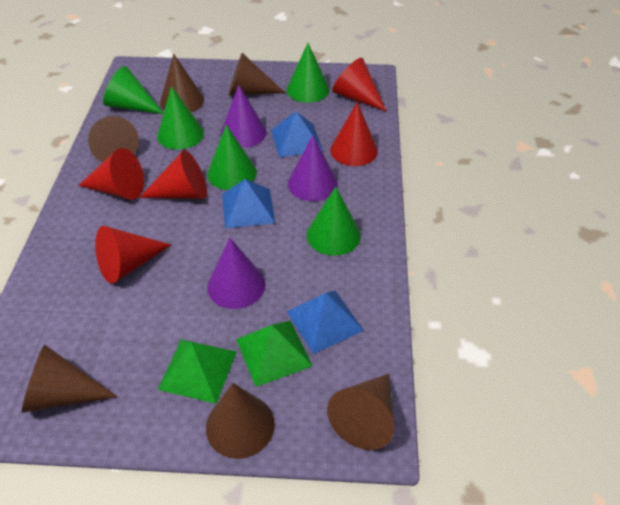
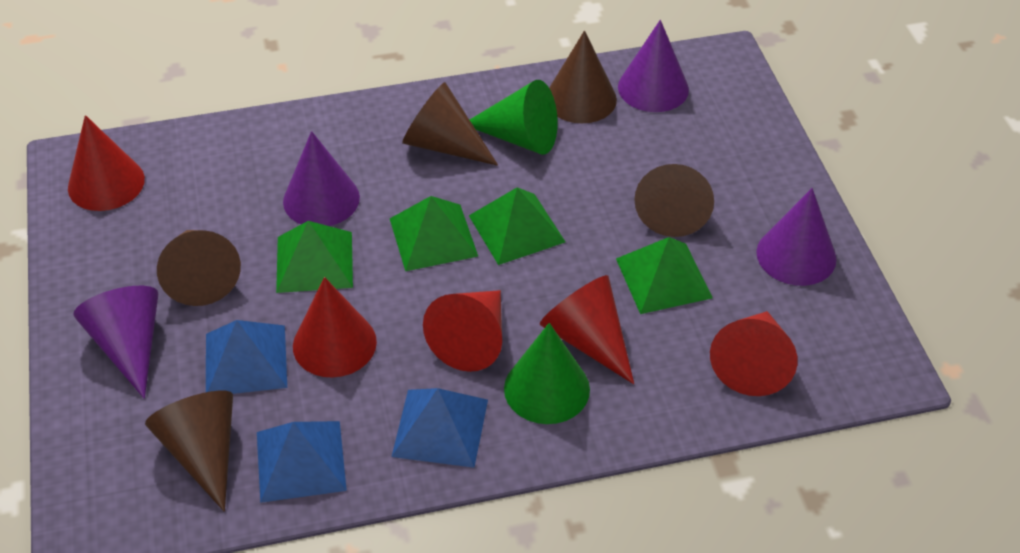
brown cone: 6 -> 5
green cone: 5 -> 2
green pyramid: 2 -> 4
purple cone: 3 -> 4

